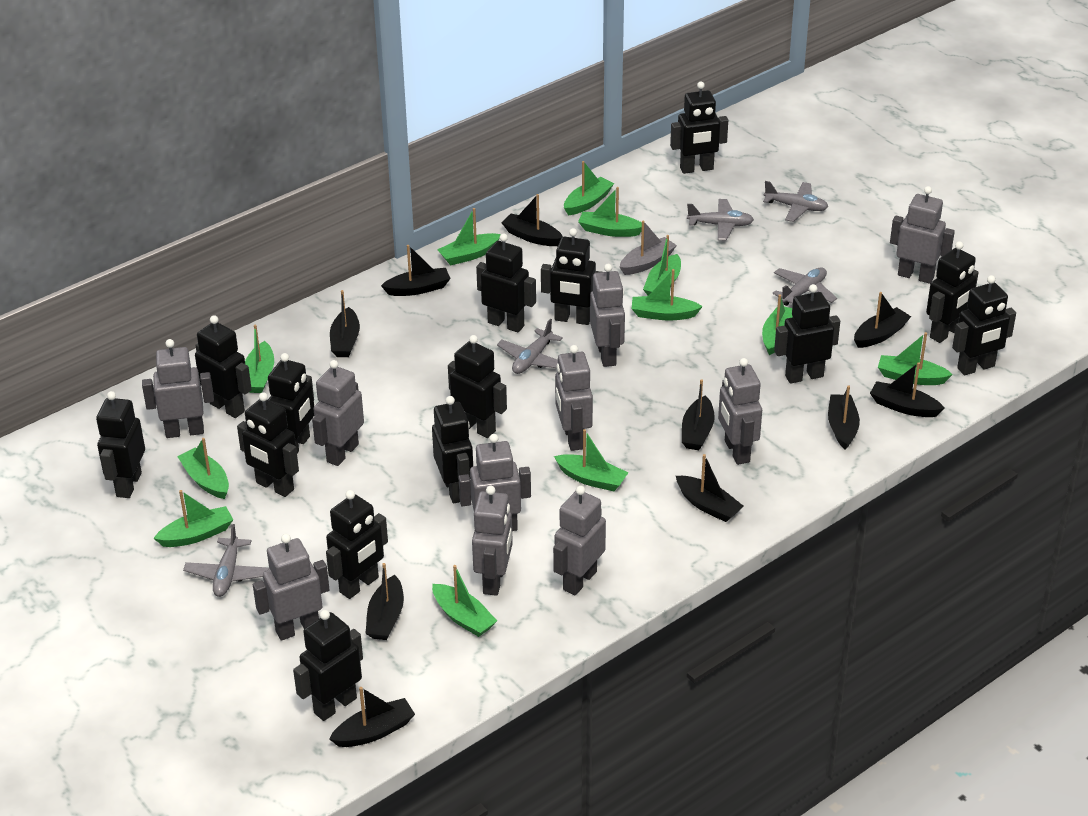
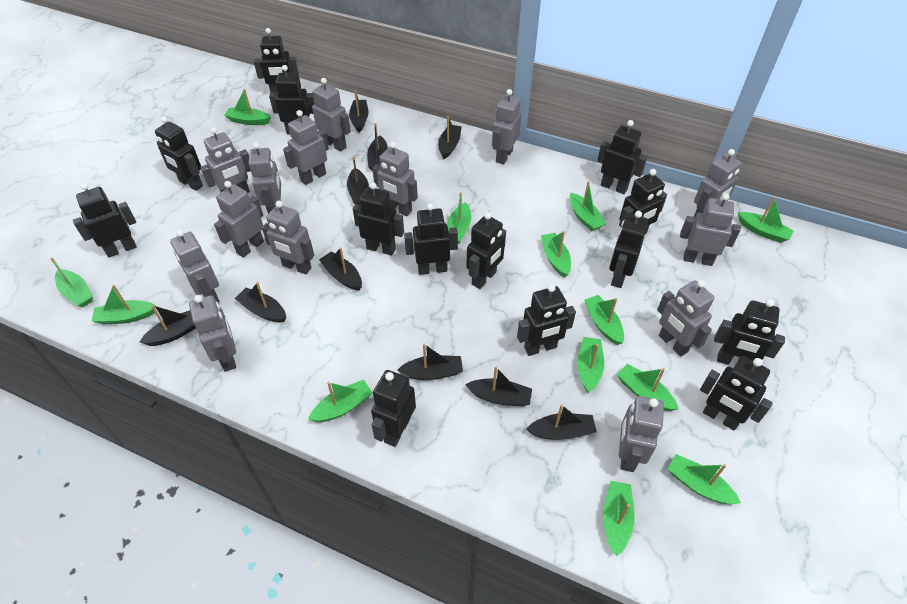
green boat: 12 -> 13
grey boat: 1 -> 0
grey plane: 5 -> 0
grey robot: 10 -> 14

